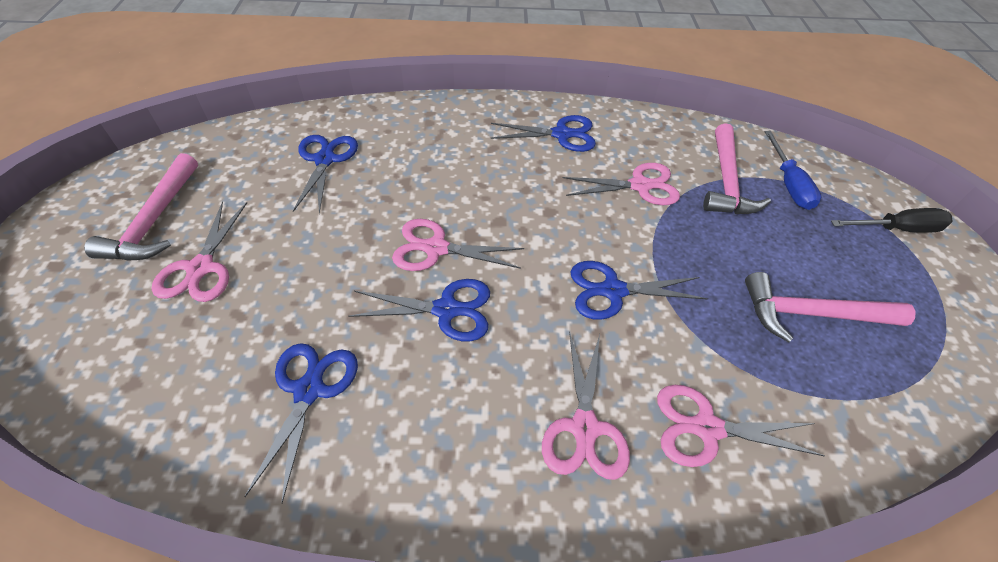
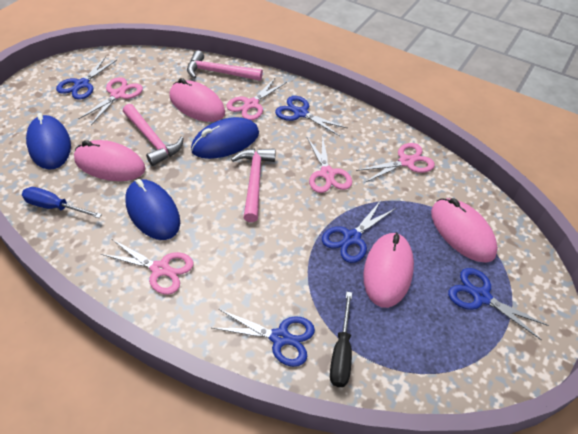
blue mouse: 0 -> 3
pink mouse: 0 -> 4

